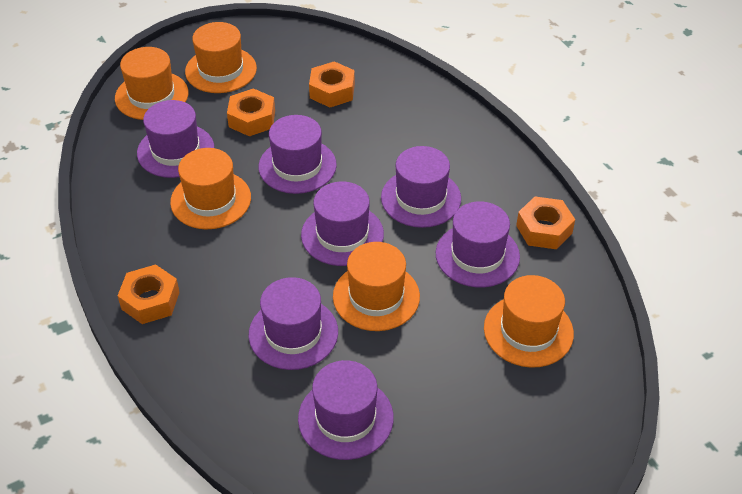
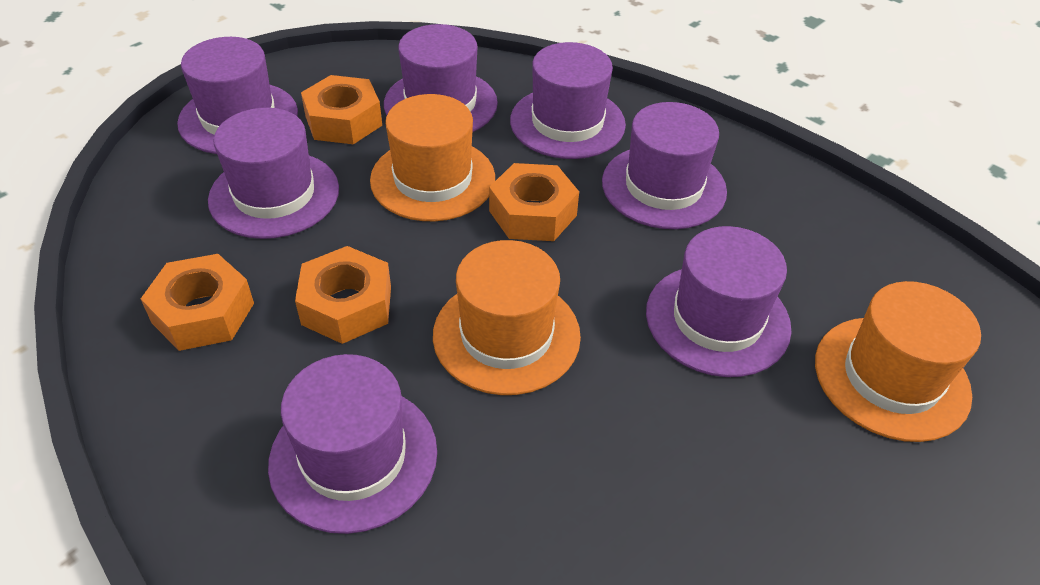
orange hat: 5 -> 3

